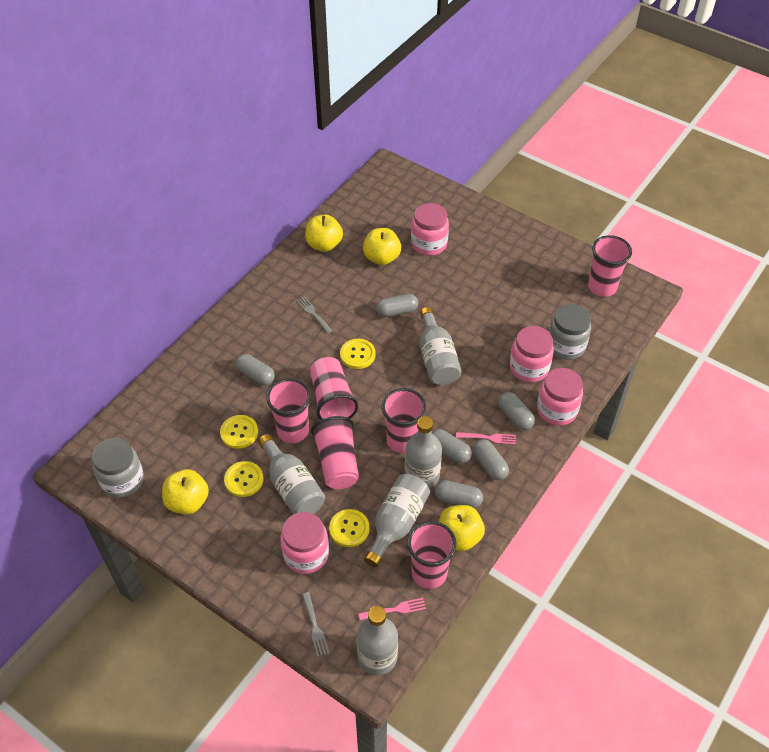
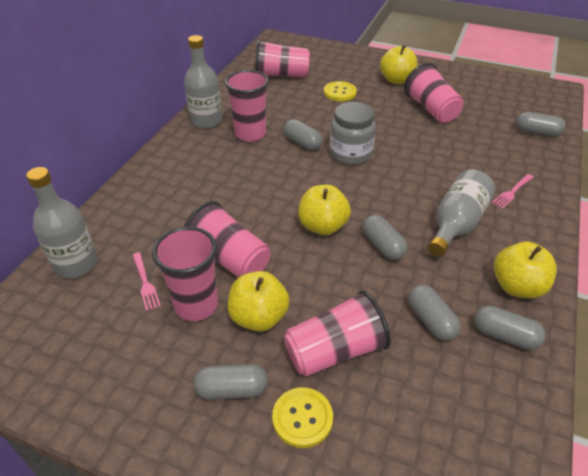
grey bottle: 5 -> 3
grey fork: 2 -> 0
grey jar: 2 -> 1
pink jar: 4 -> 0
yellow button: 4 -> 2

